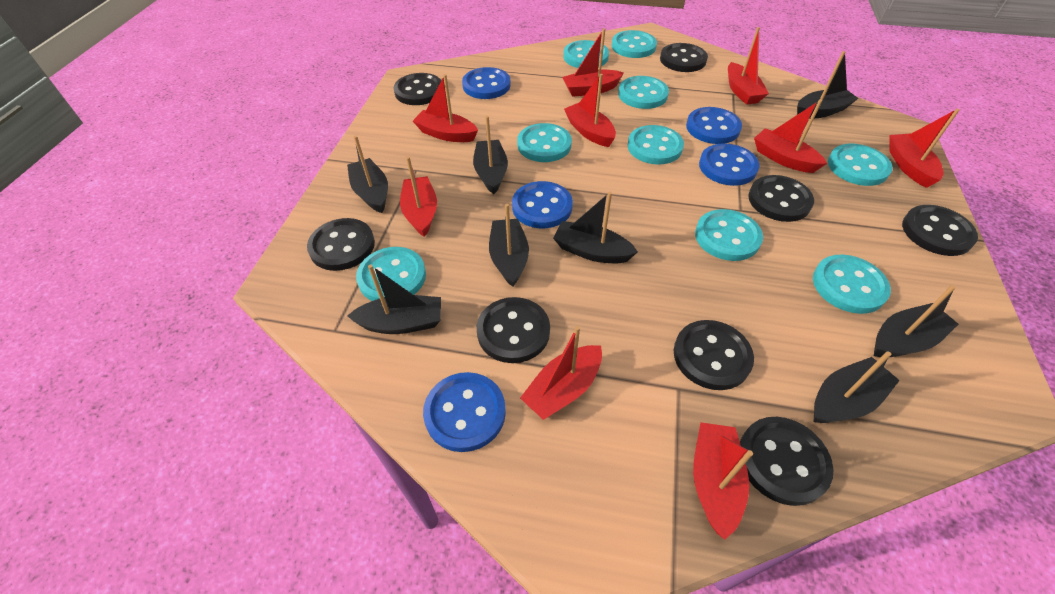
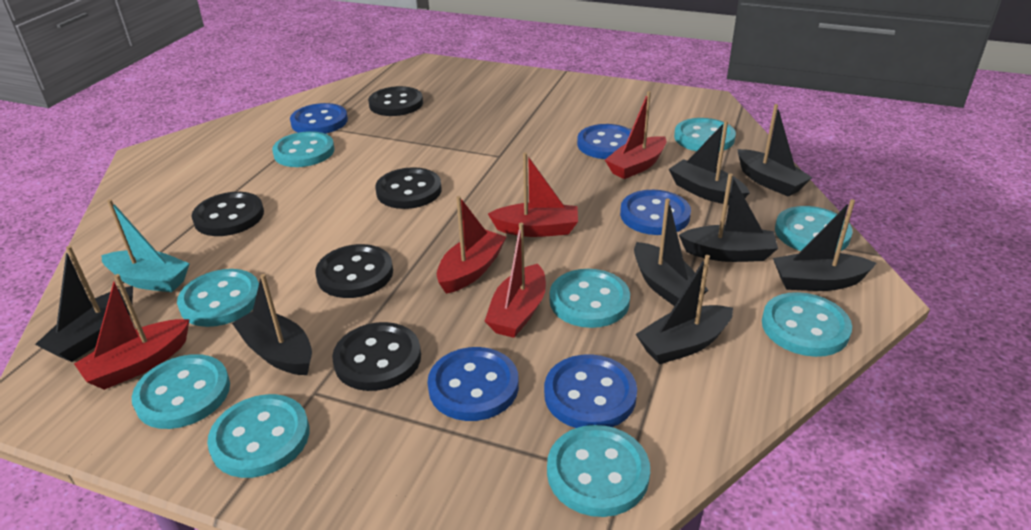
black button: 8 -> 5
red boat: 9 -> 5
turquoise boat: 0 -> 1

